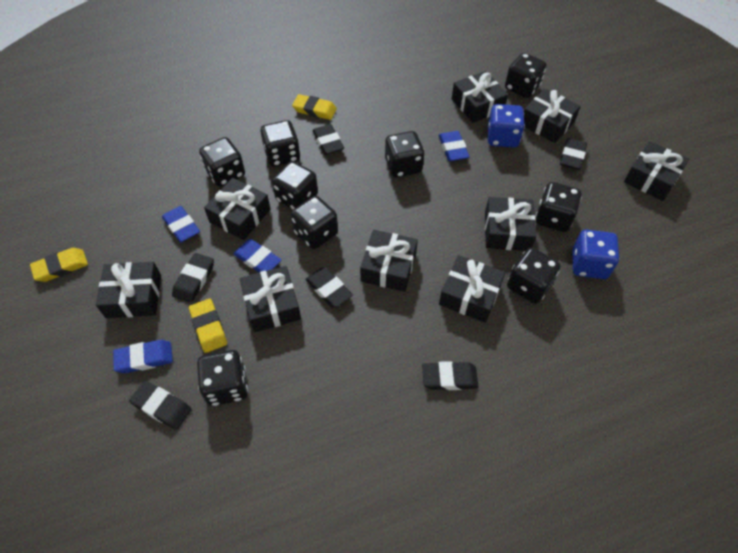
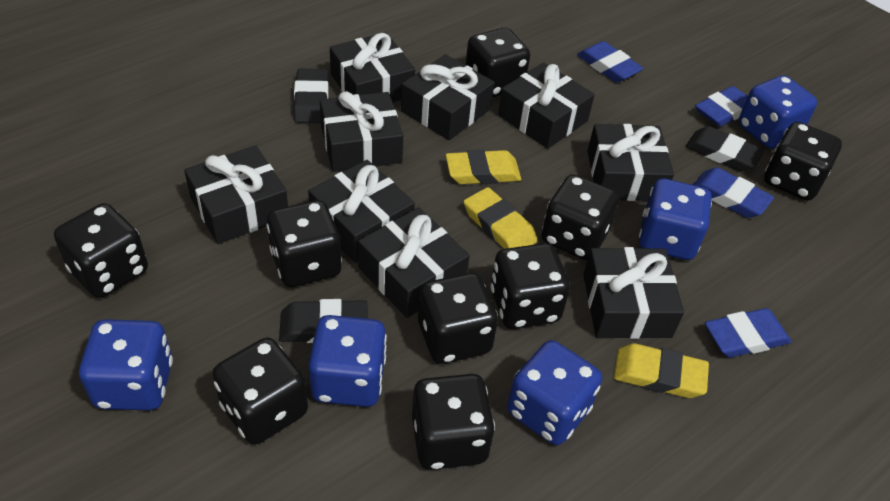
black eraser: 6 -> 3
blue dice: 2 -> 5

